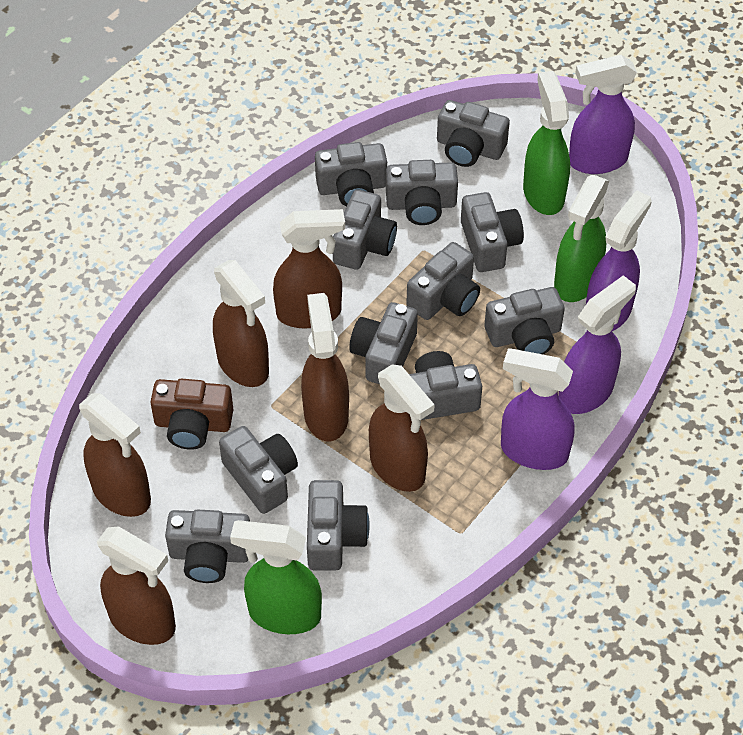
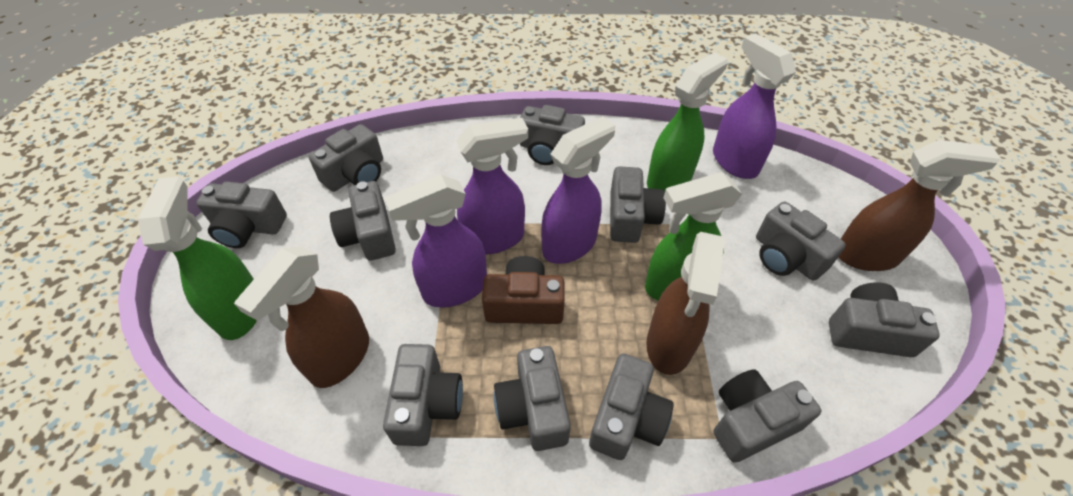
brown spray bottle: 6 -> 3
grey camera: 12 -> 11

